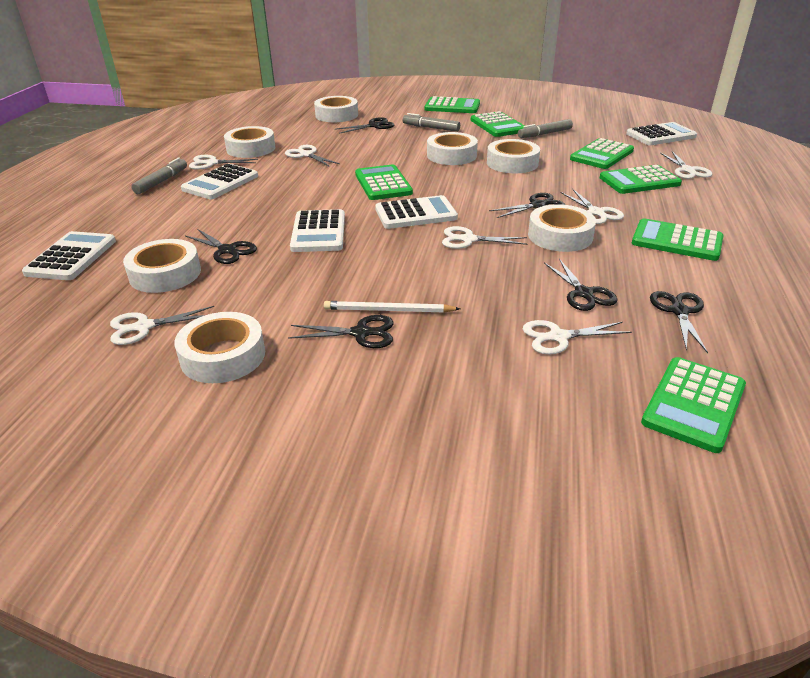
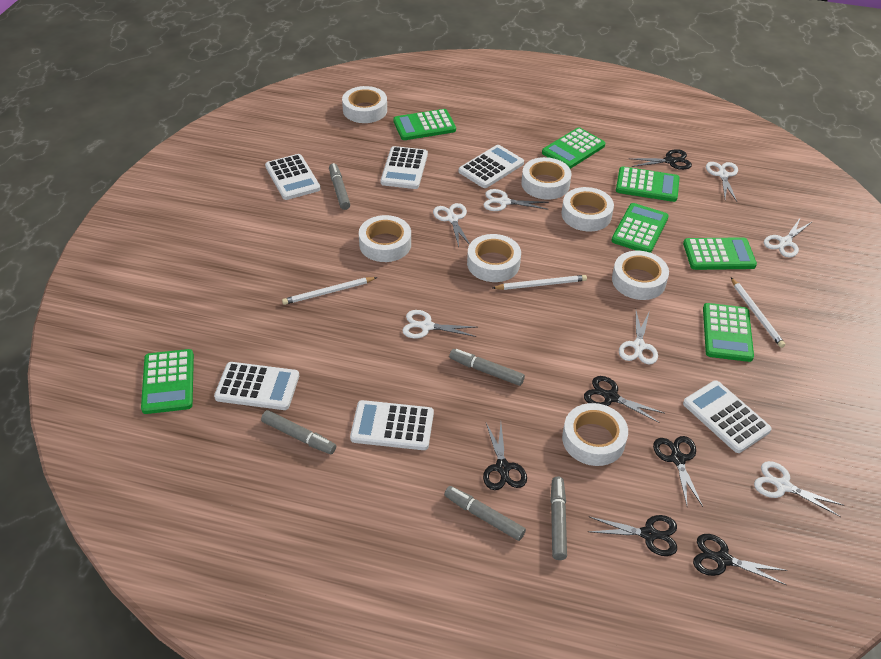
grey marker: 3 -> 5
white calculator: 5 -> 6
white pencil: 1 -> 3

